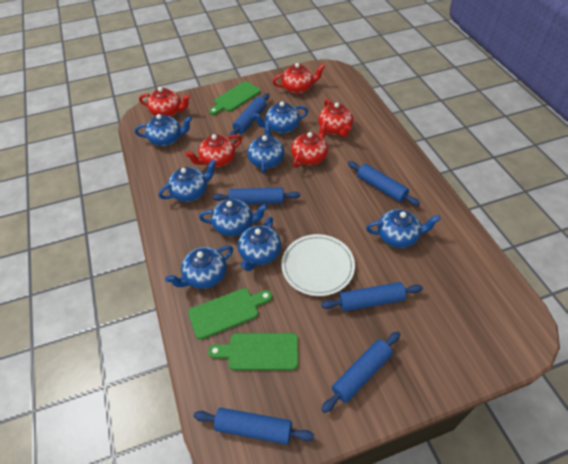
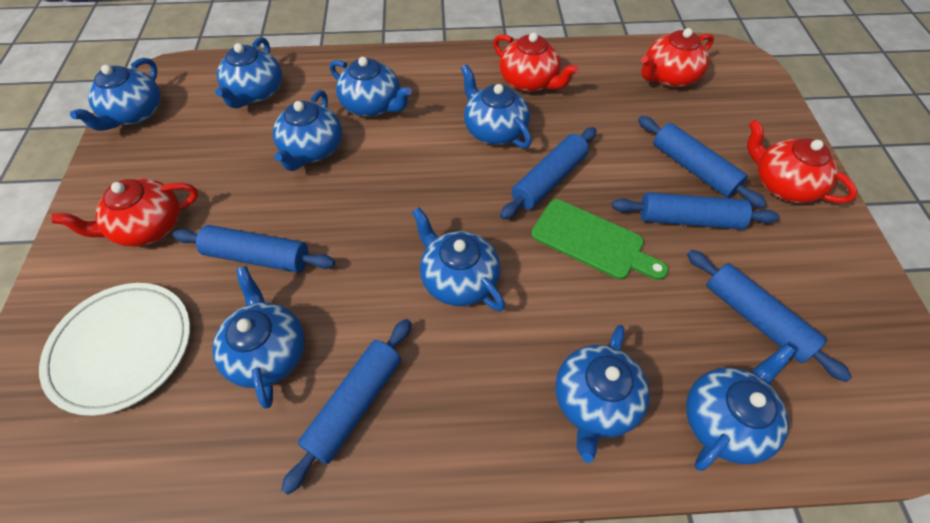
blue teapot: 8 -> 9
green cutting board: 3 -> 1
red teapot: 5 -> 4

